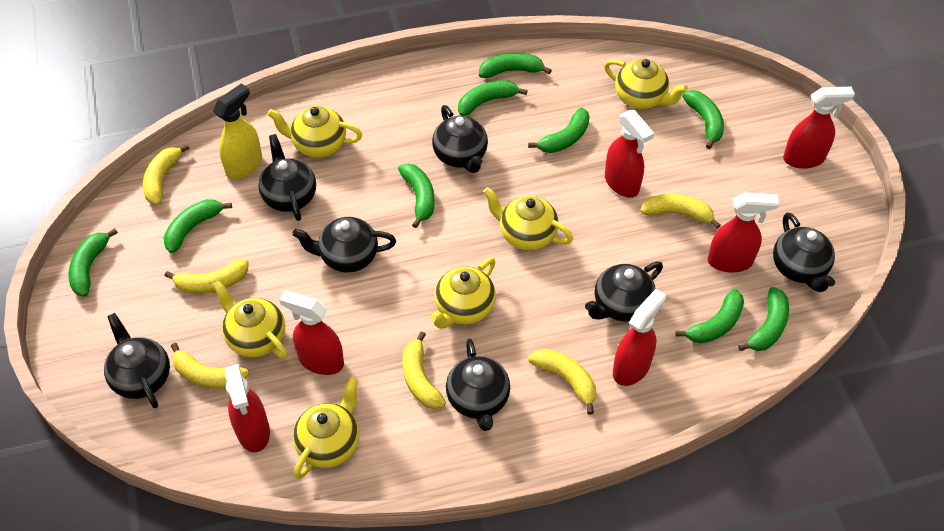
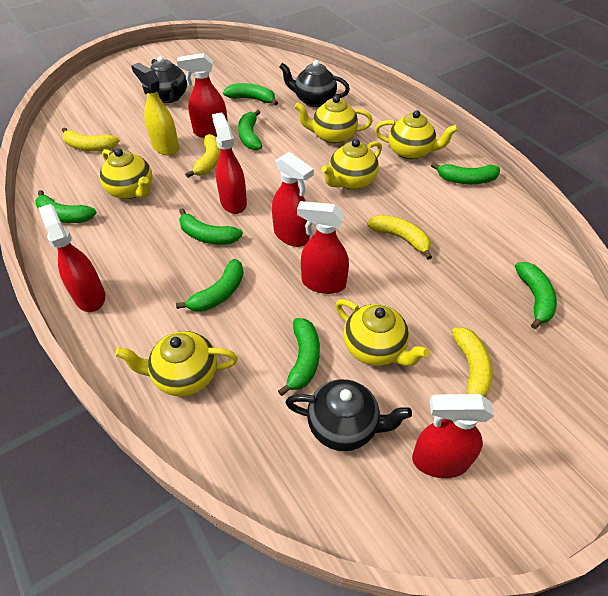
black teapot: 7 -> 3
green banana: 9 -> 8
yellow banana: 6 -> 4

